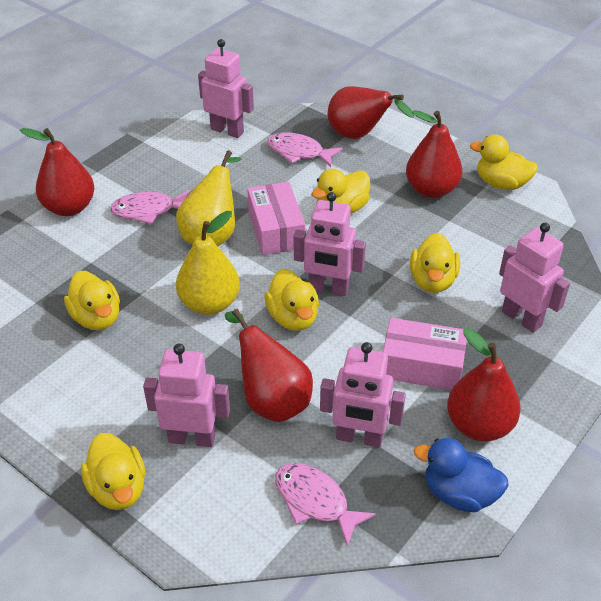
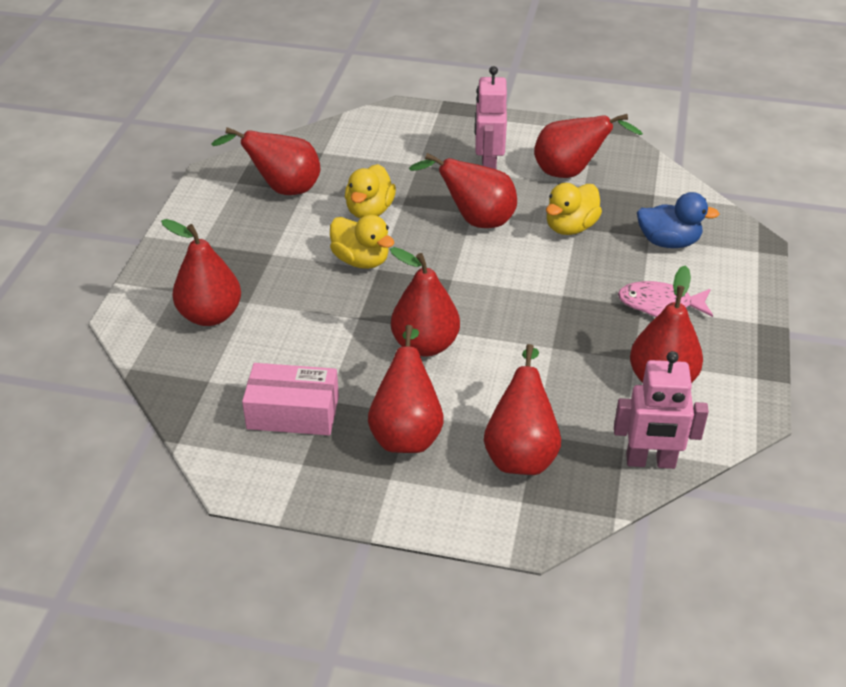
pink box: 2 -> 1
pink fish: 3 -> 1
pink robot: 5 -> 2
red pear: 5 -> 8
yellow duck: 6 -> 3
yellow pear: 2 -> 0

